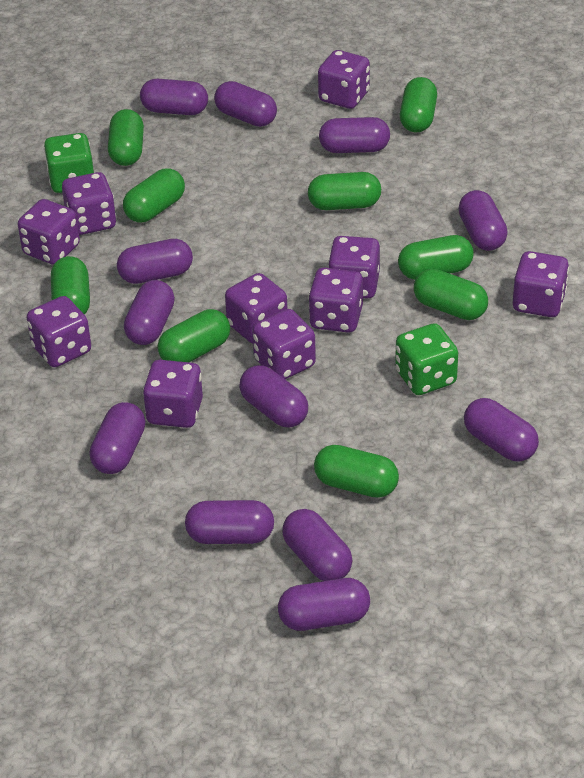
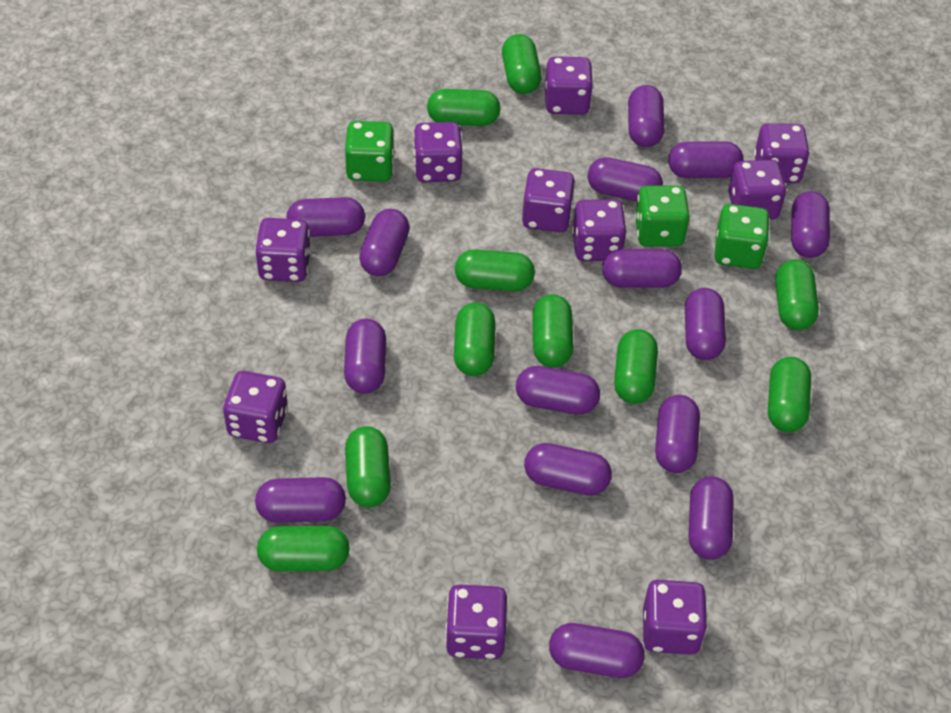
green capsule: 9 -> 10
green dice: 2 -> 3
purple capsule: 12 -> 15

